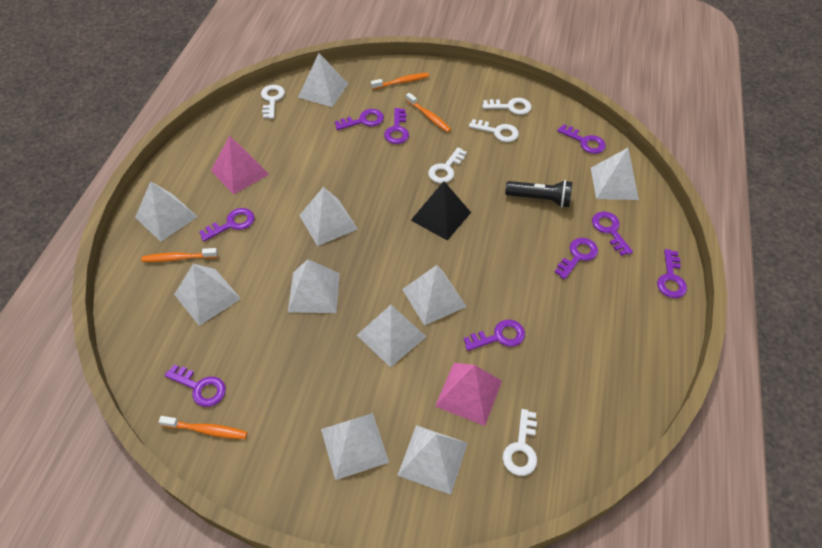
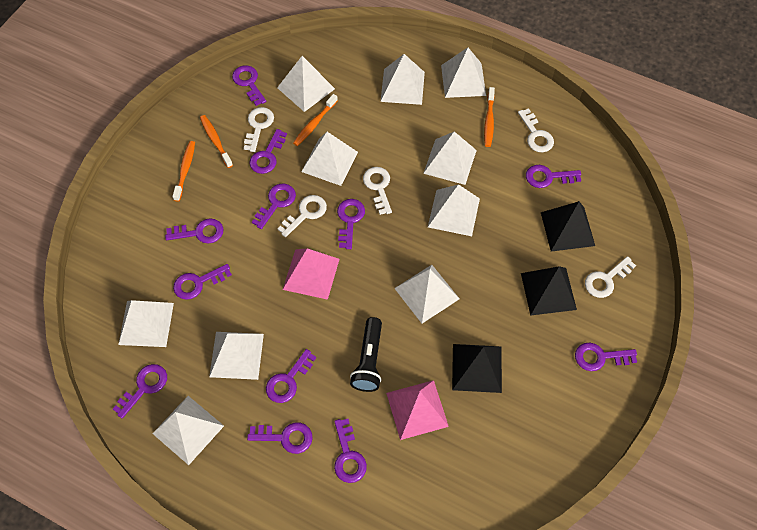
black pyramid: 1 -> 3
purple key: 9 -> 12

